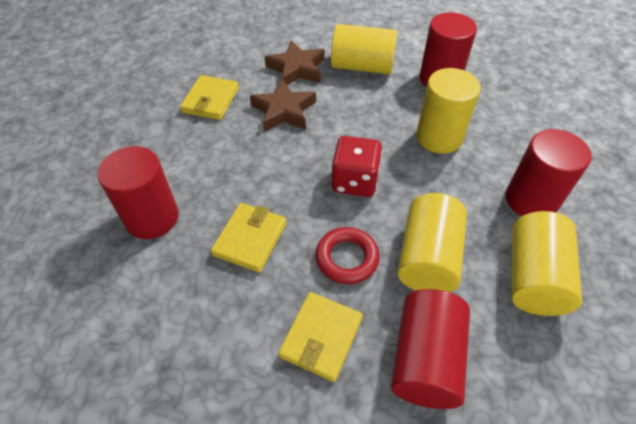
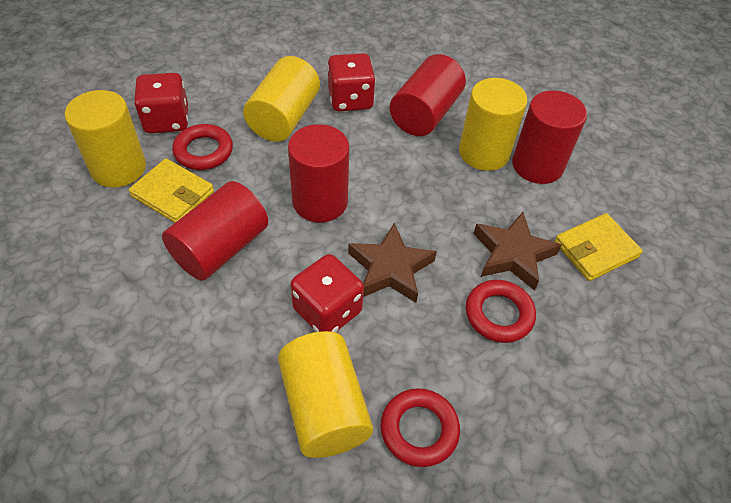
red dice: 1 -> 3
red ring: 1 -> 3
yellow wallet: 3 -> 2

